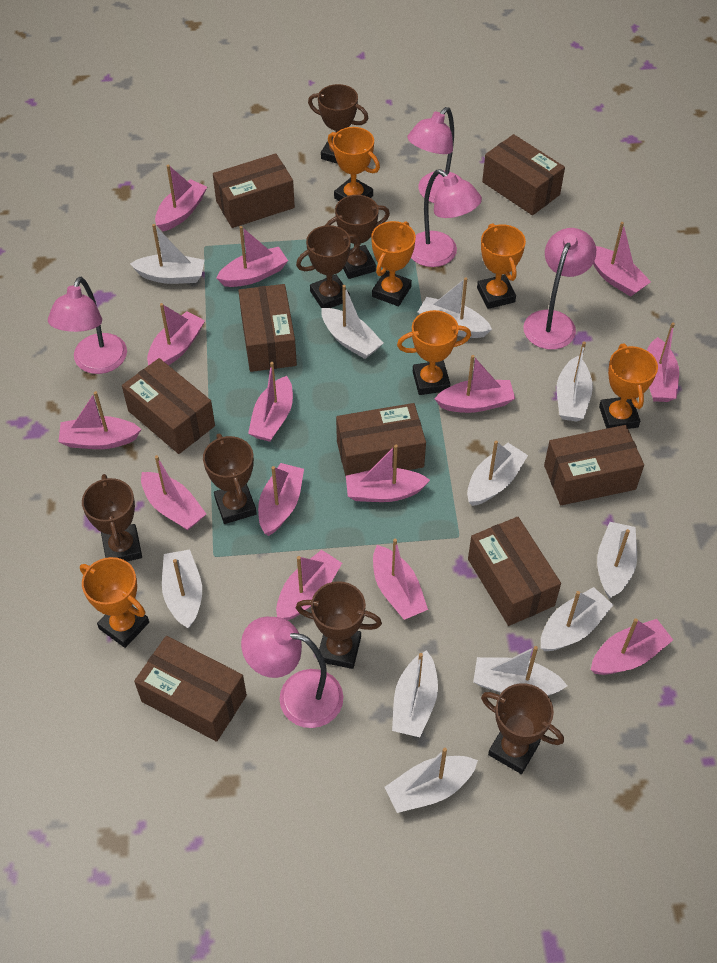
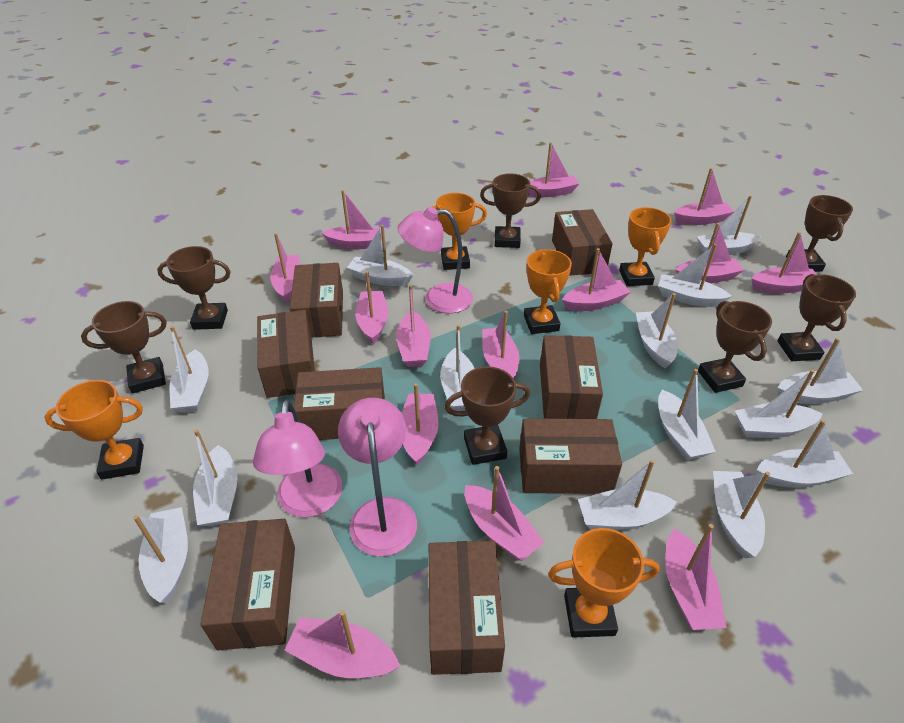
orange trophy: 6 -> 5
pink lamp: 5 -> 3
white boat: 11 -> 14

